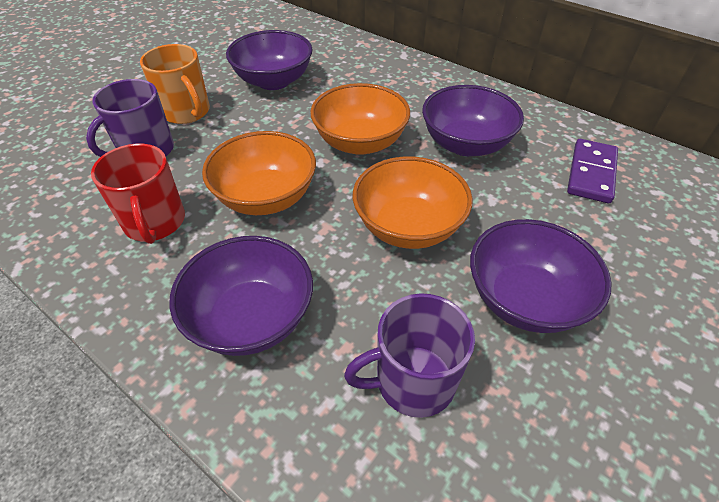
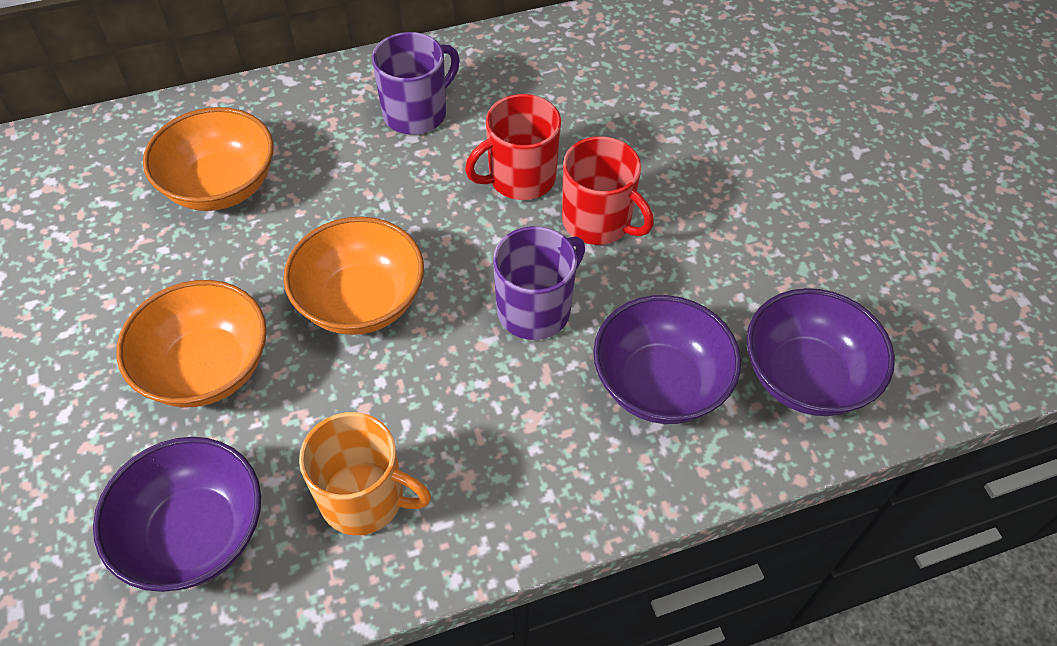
purple bowl: 4 -> 3
purple domino: 1 -> 0
red mug: 1 -> 2

